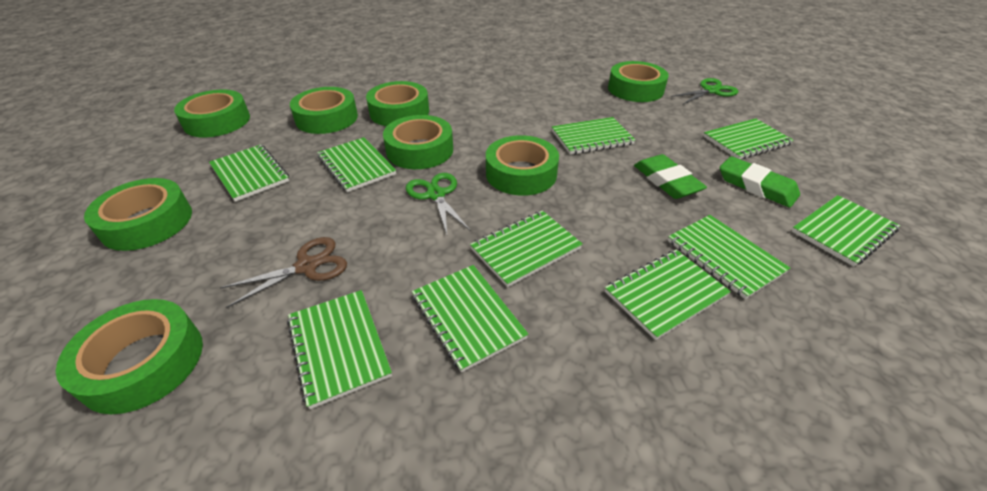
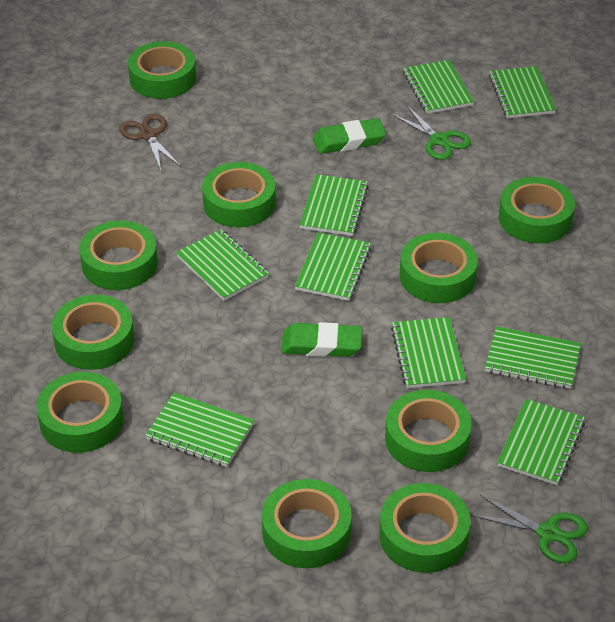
green notebook: 10 -> 9
green tape: 8 -> 10

